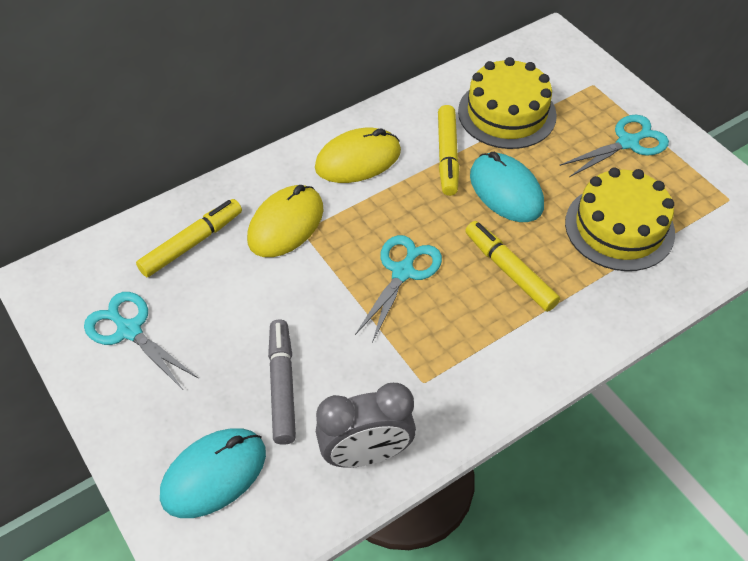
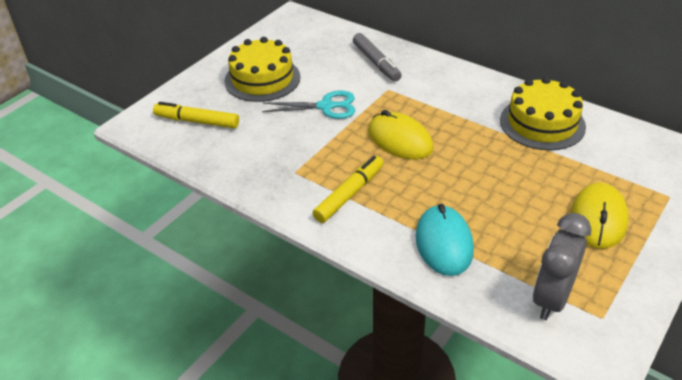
turquoise mouse: 2 -> 1
turquoise scissors: 3 -> 1
yellow marker: 3 -> 2

